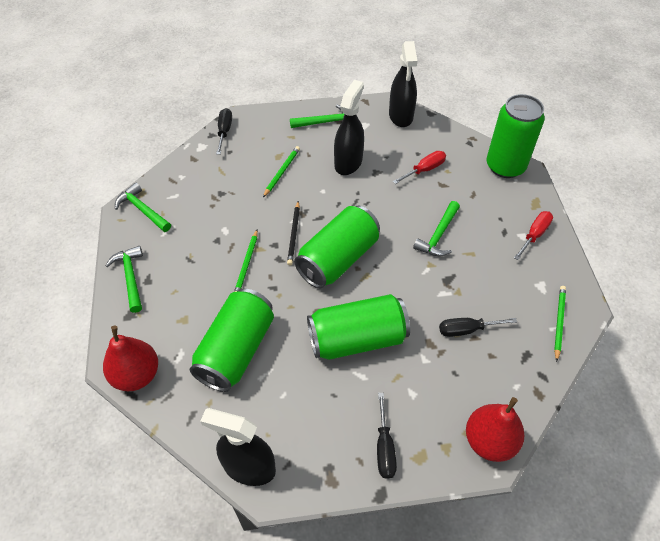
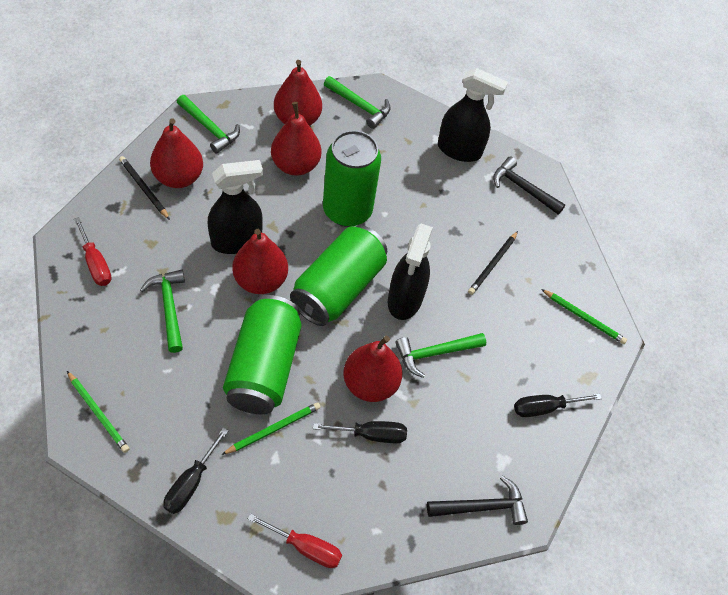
black hammer: 0 -> 2
black pencil: 1 -> 2
green can: 4 -> 3
red pear: 2 -> 5

